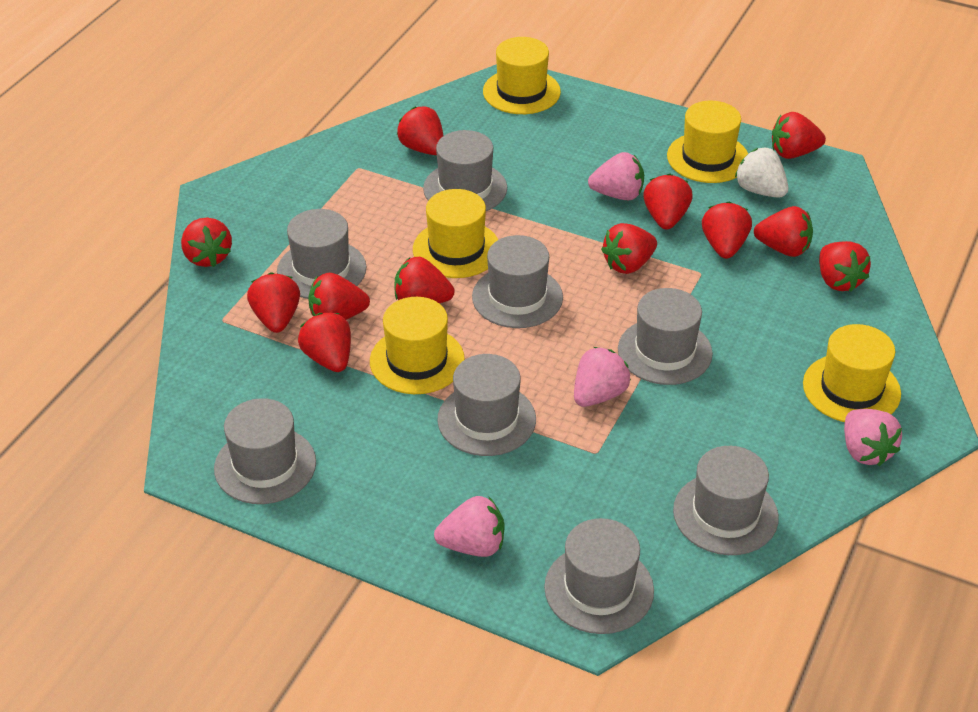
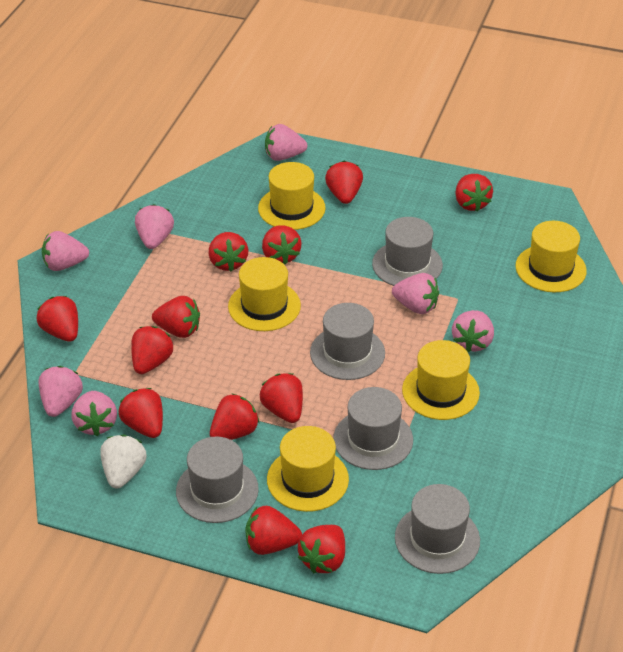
grey hat: 8 -> 5
pink strawberry: 4 -> 7

